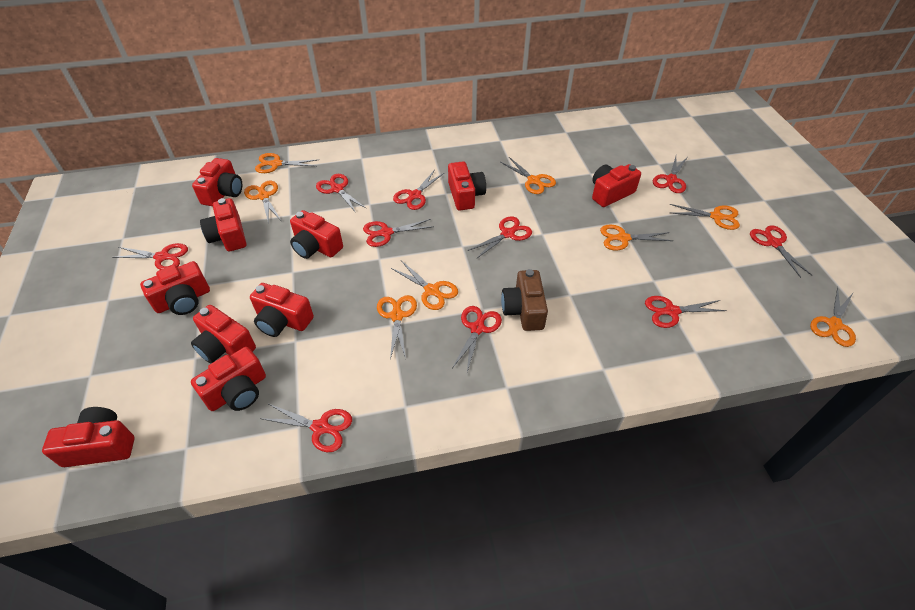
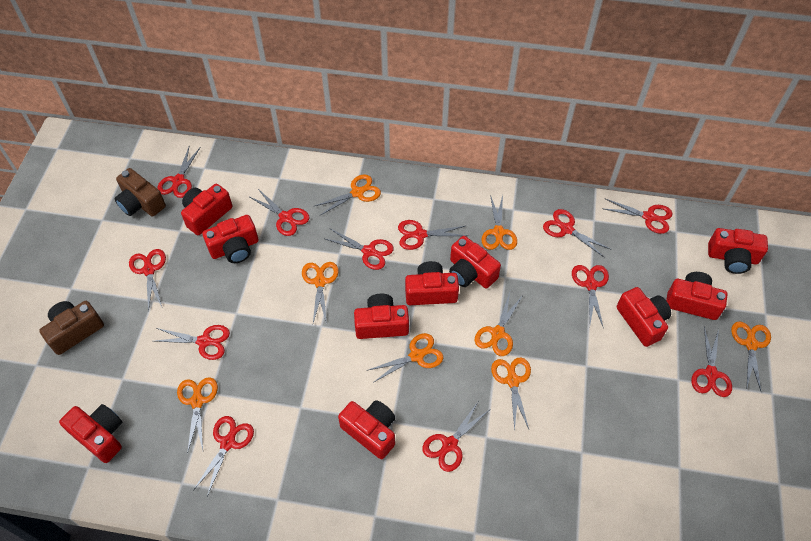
brown camera: 1 -> 2
red scissors: 10 -> 12

